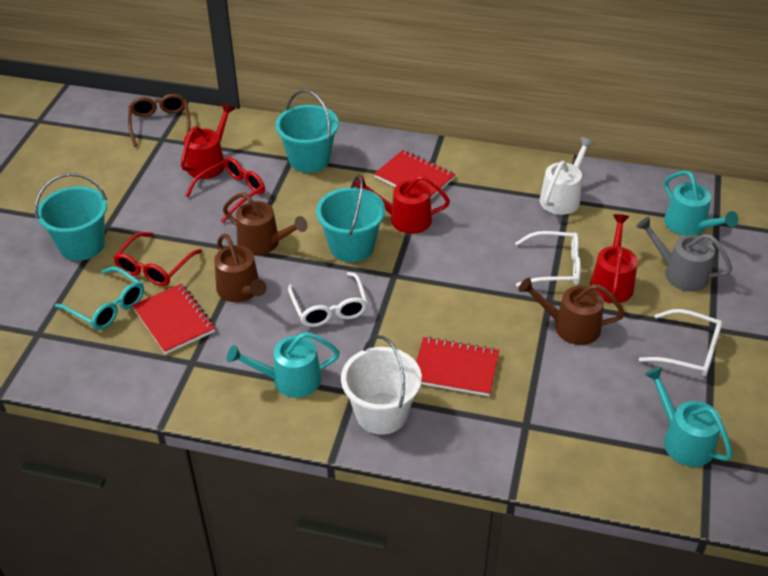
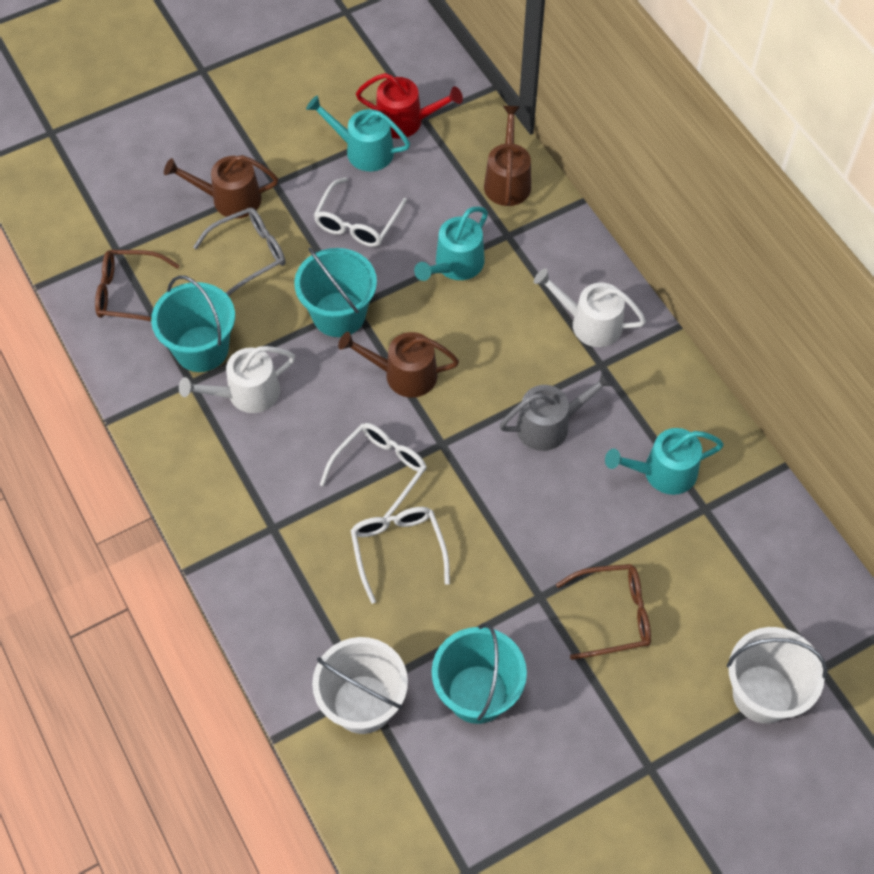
brown glasses: 1 -> 2
grey glasses: 0 -> 1
red glasses: 2 -> 0
red notebook: 3 -> 0
red watering can: 3 -> 1
turquoise glasses: 1 -> 0
white bucket: 1 -> 2
white watering can: 1 -> 2

